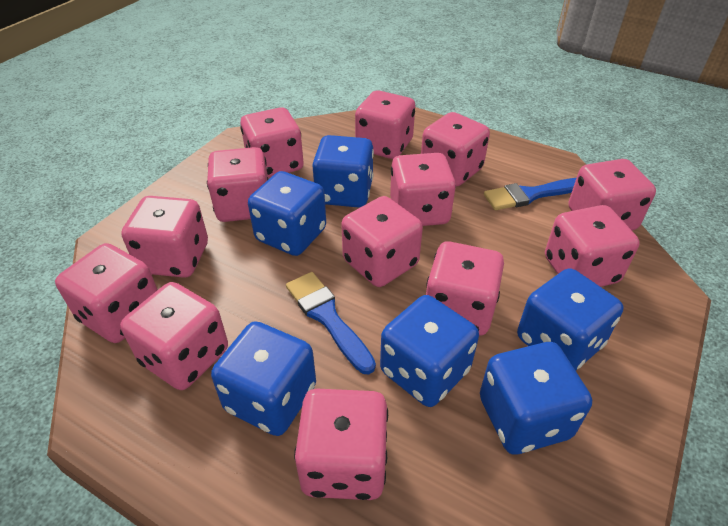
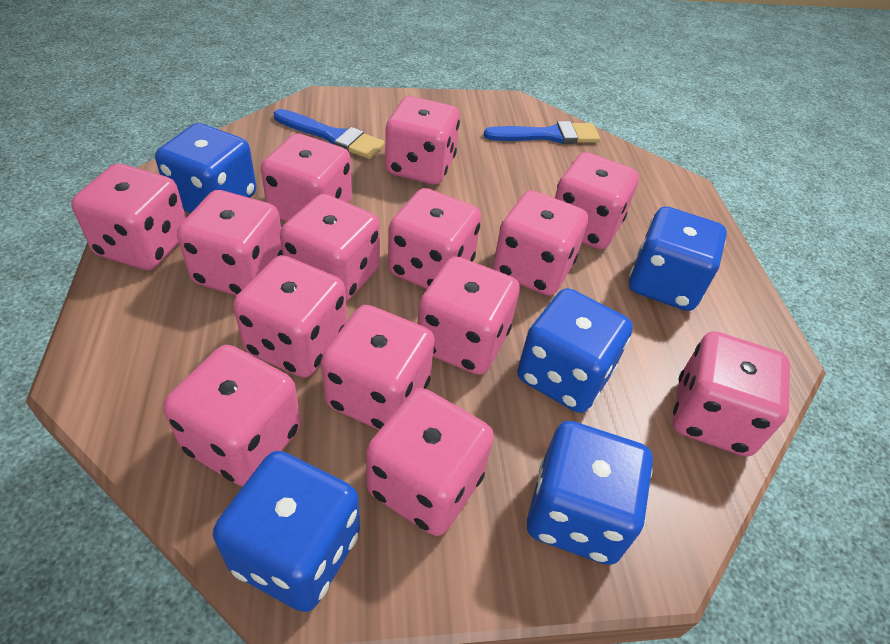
blue dice: 6 -> 5
pink dice: 13 -> 14

